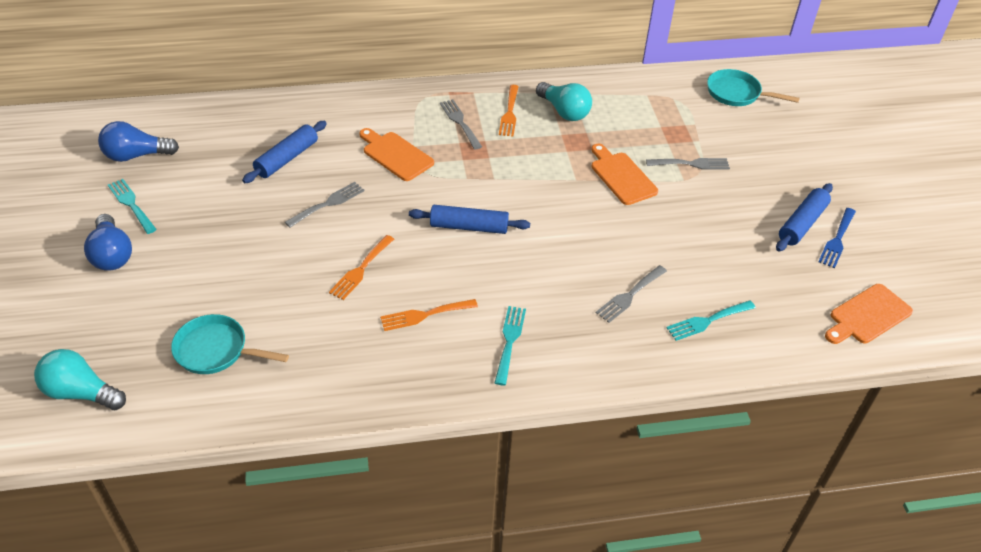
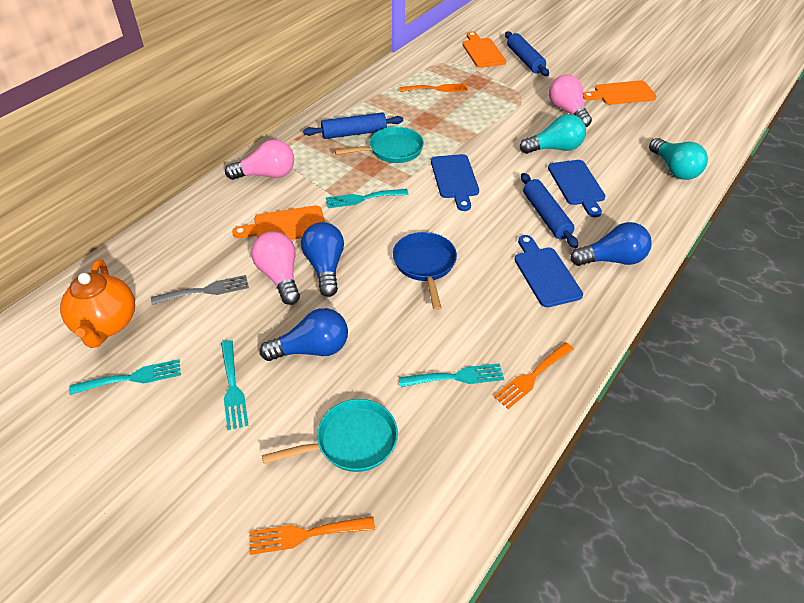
blue cutting board: 0 -> 3
blue fork: 1 -> 0
blue light bulb: 2 -> 3
blue pan: 0 -> 1
grey fork: 4 -> 1
orange teapot: 0 -> 1
pink light bulb: 0 -> 3
turquoise fork: 3 -> 4

